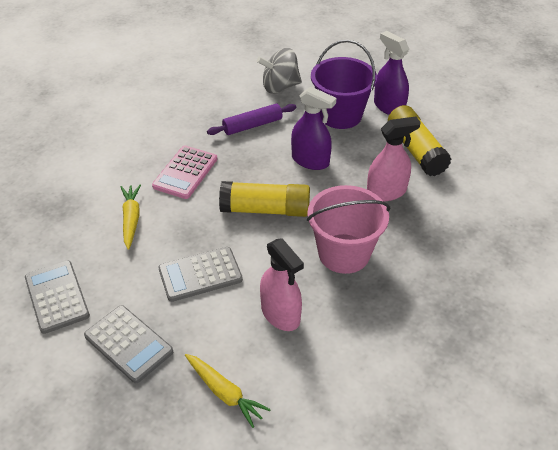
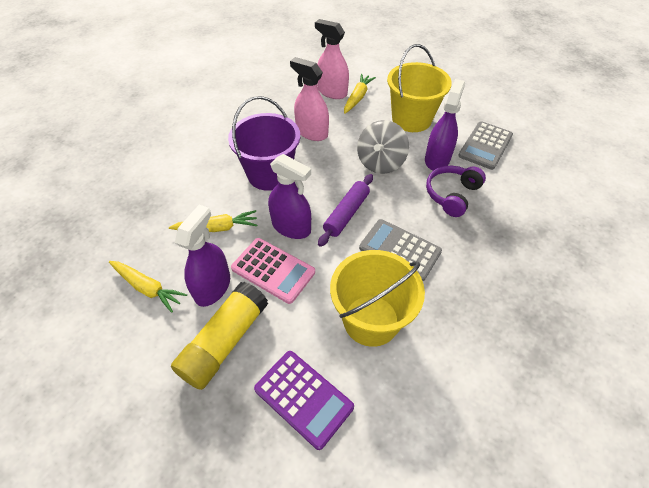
grey calculator: 3 -> 2
pink bucket: 1 -> 0
purple calculator: 0 -> 1
purple headphones: 0 -> 1
purple spray bottle: 2 -> 3
yellow bucket: 0 -> 2
yellow carrot: 2 -> 3
yellow glue stick: 2 -> 1

